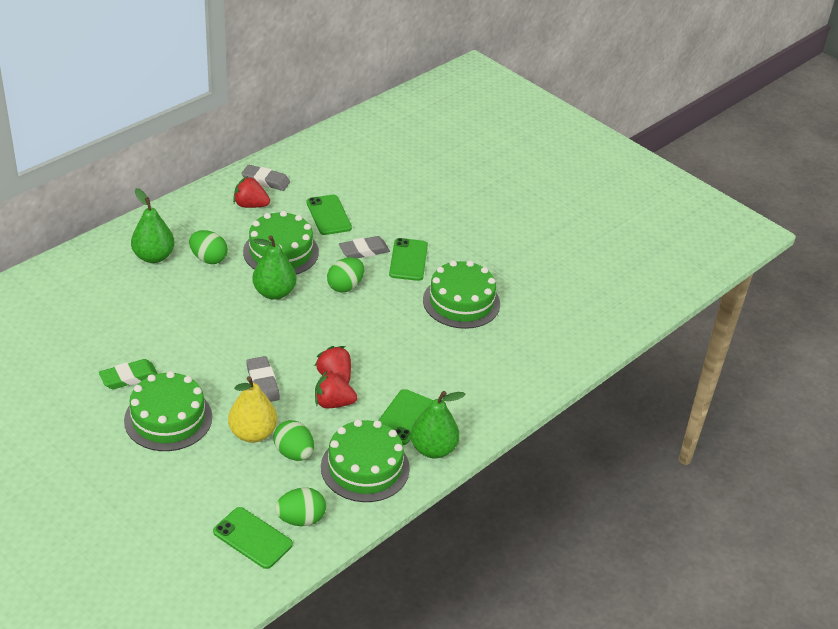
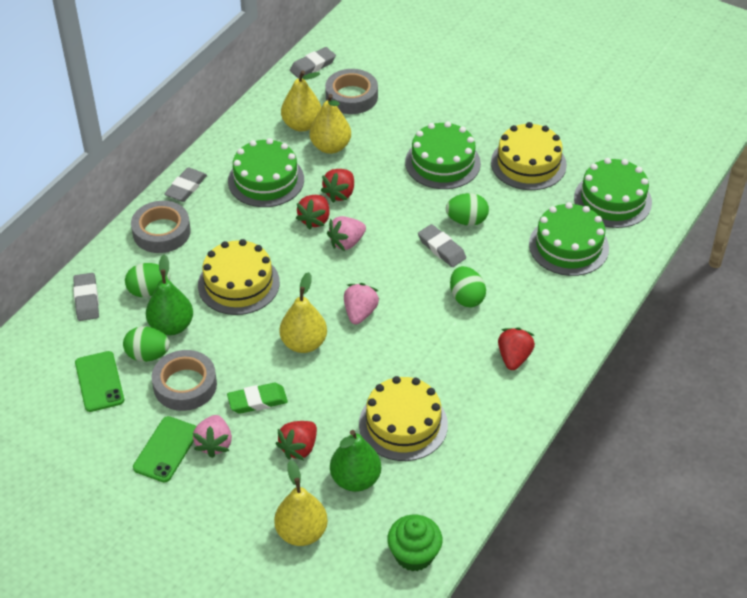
green cupcake: 0 -> 1
green pear: 3 -> 2
green phone: 4 -> 2
grey eraser: 3 -> 4
grey tape: 0 -> 3
pink strawberry: 0 -> 3
red strawberry: 3 -> 4
yellow cake: 0 -> 3
yellow pear: 1 -> 4

